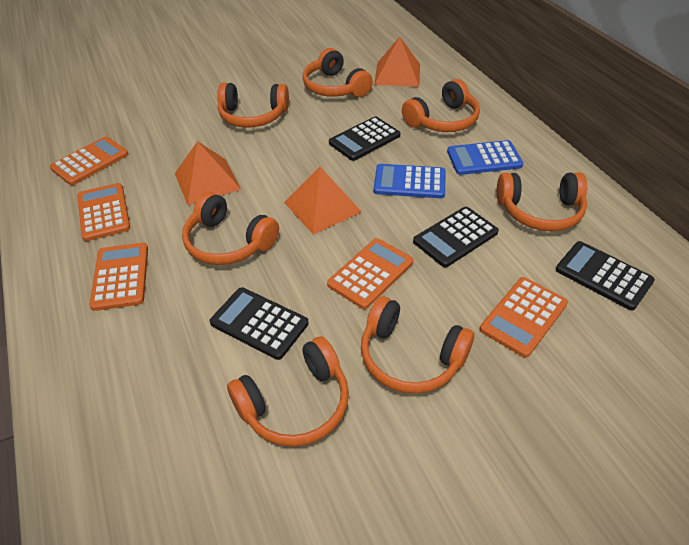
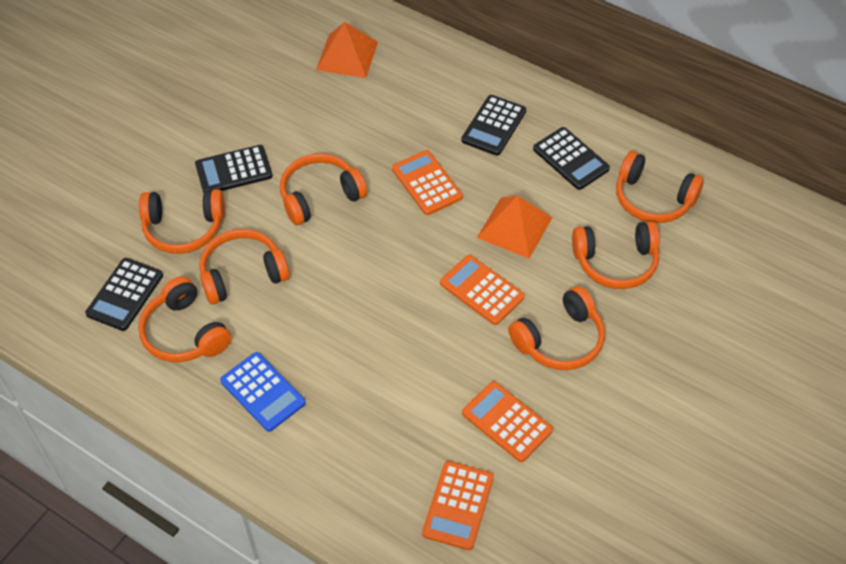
blue calculator: 2 -> 1
orange calculator: 5 -> 4
orange pyramid: 3 -> 2

